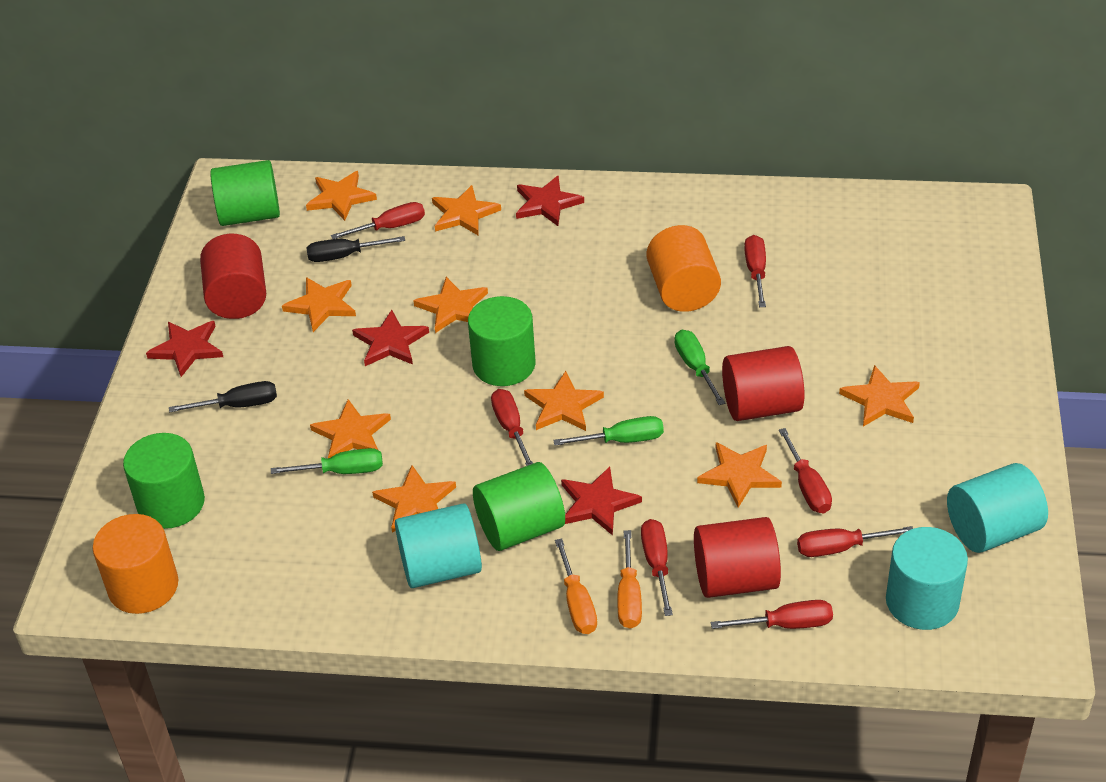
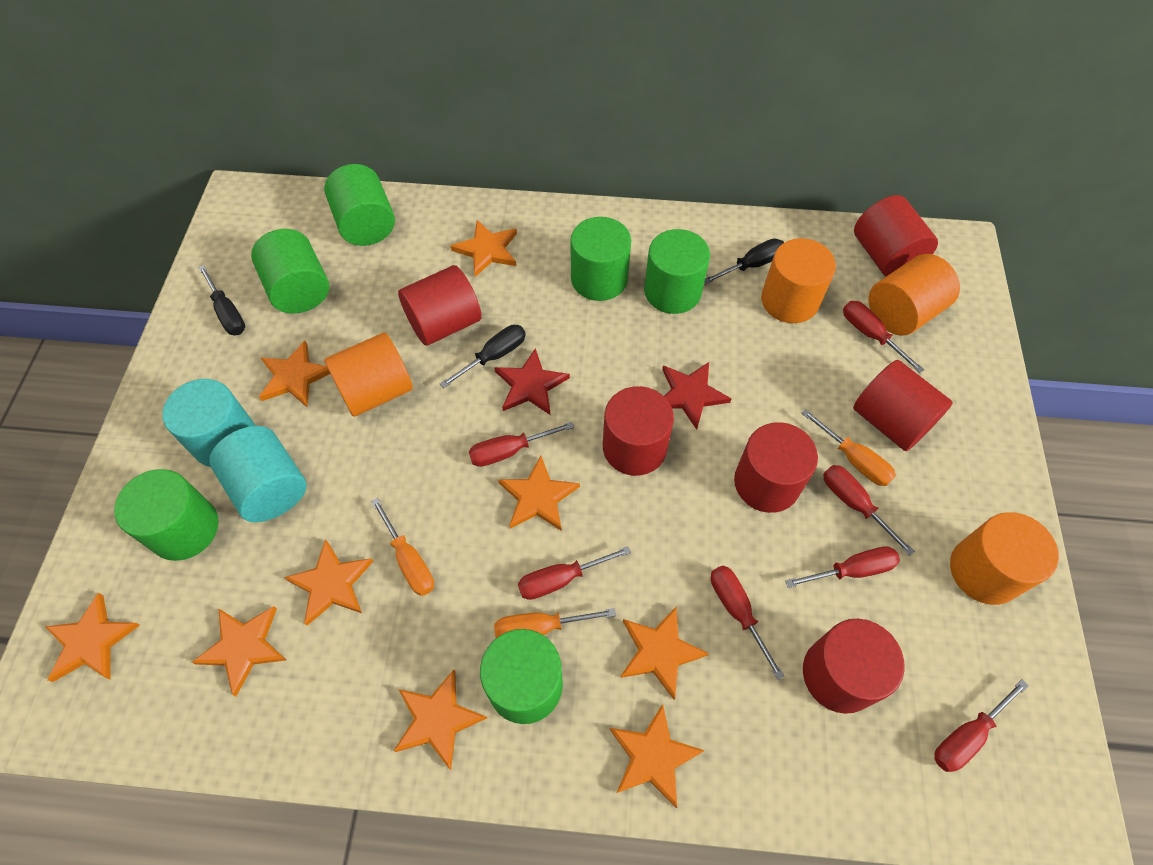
black screwdriver: 2 -> 3
green cylinder: 4 -> 6
green screwdriver: 3 -> 0
orange cylinder: 2 -> 4
orange screwdriver: 2 -> 3
red cylinder: 3 -> 6
red star: 4 -> 2
turquoise cylinder: 3 -> 2

